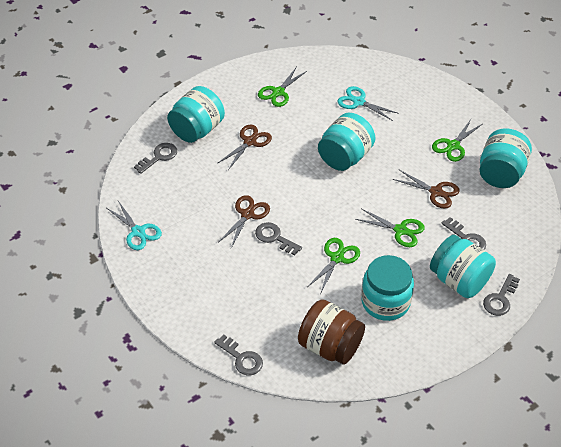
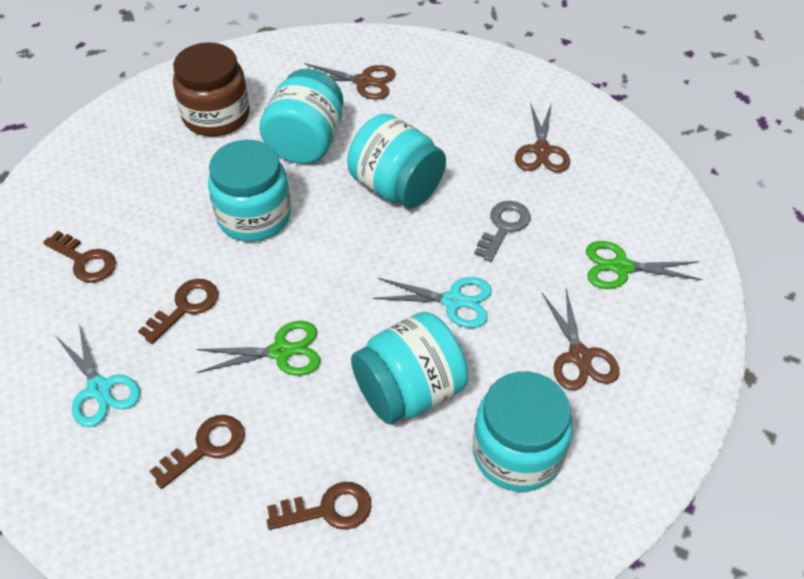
brown key: 0 -> 4
green scissors: 4 -> 2
grey key: 5 -> 1

